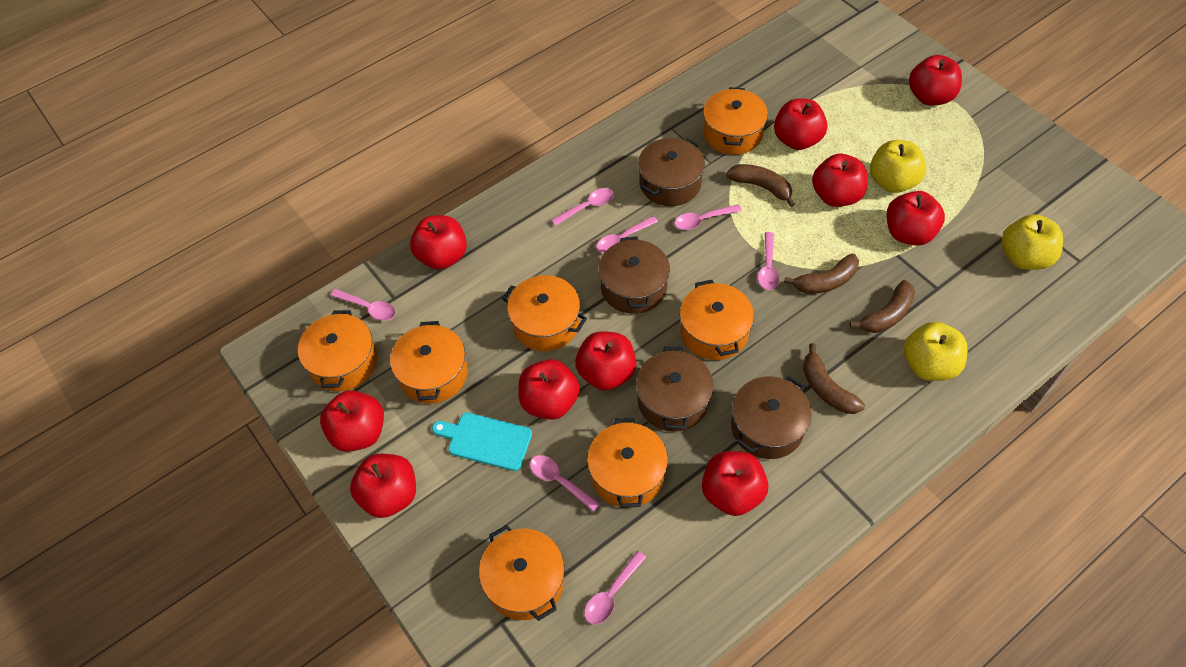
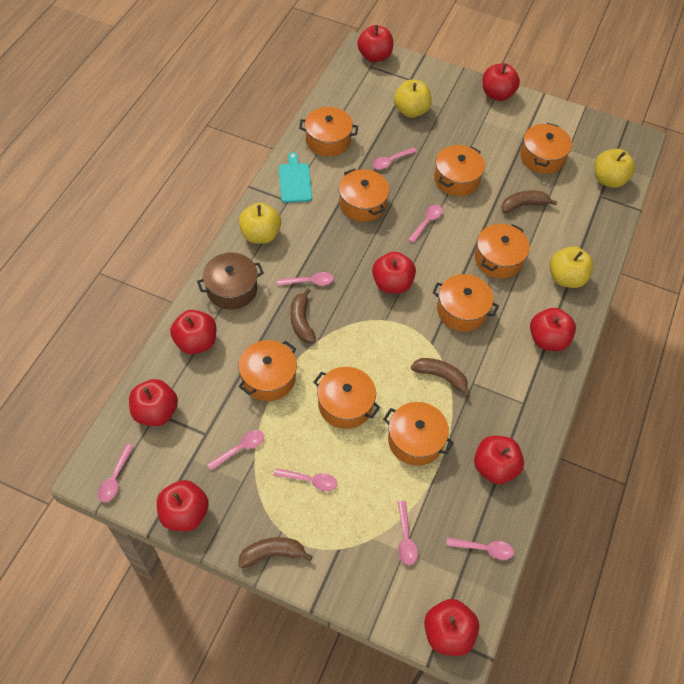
brown pot: 4 -> 1
orange pot: 7 -> 9
pink spoon: 7 -> 8
red apple: 10 -> 9
yellow apple: 3 -> 4

